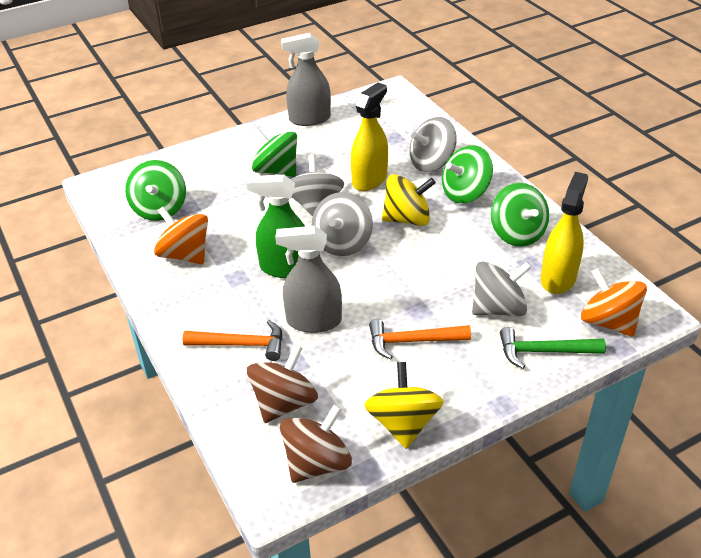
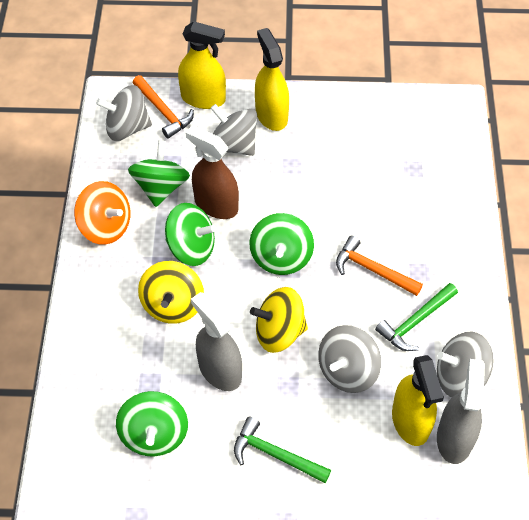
brown spinning top: 2 -> 0
brown spray bottle: 0 -> 1
green hammer: 1 -> 2
green spray bottle: 1 -> 0
orange spinning top: 2 -> 1
yellow spray bottle: 2 -> 3

